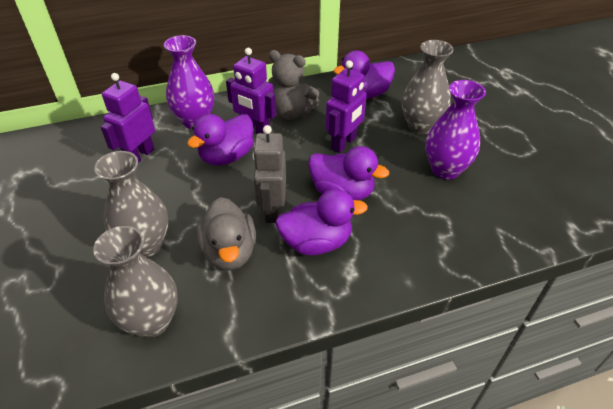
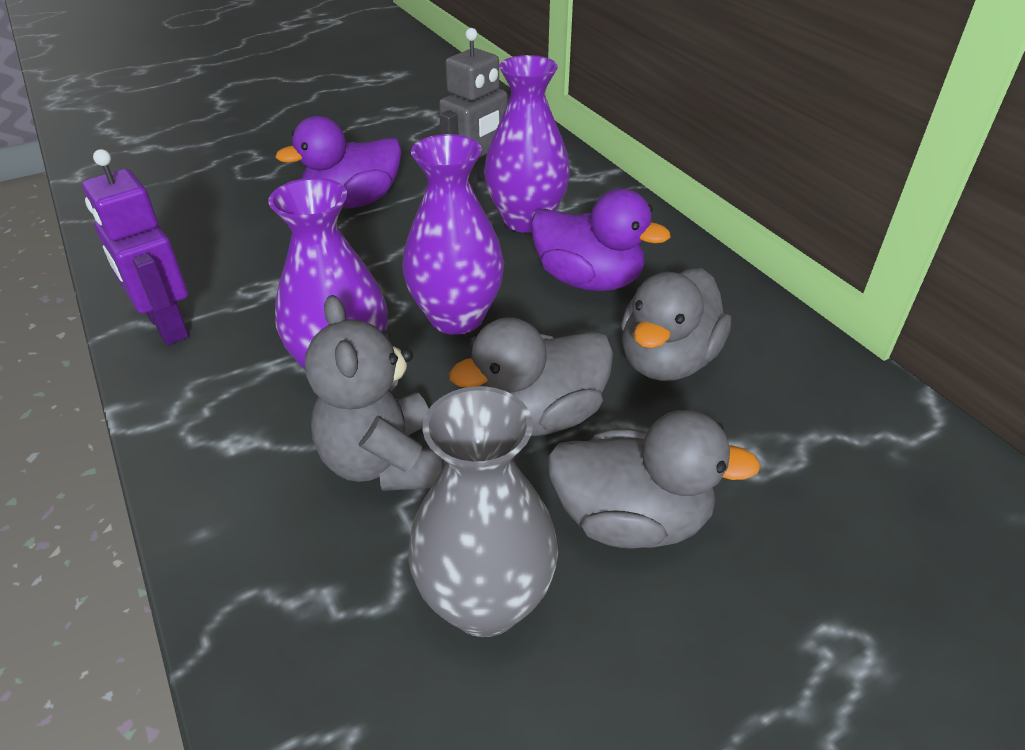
grey duck: 1 -> 3
grey vase: 3 -> 1
purple duck: 4 -> 2
purple robot: 3 -> 1
purple vase: 2 -> 3

